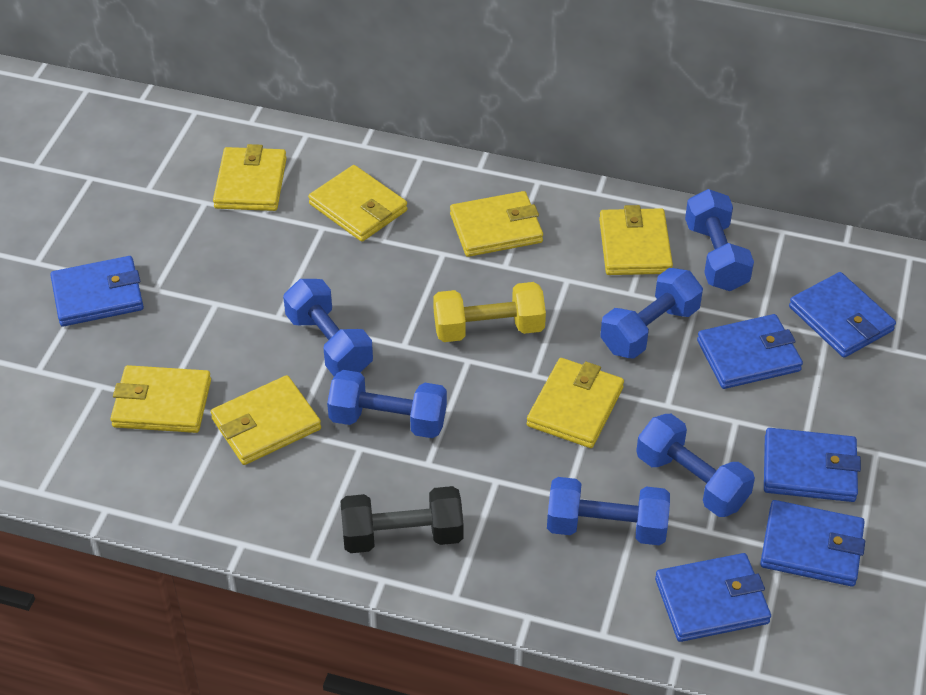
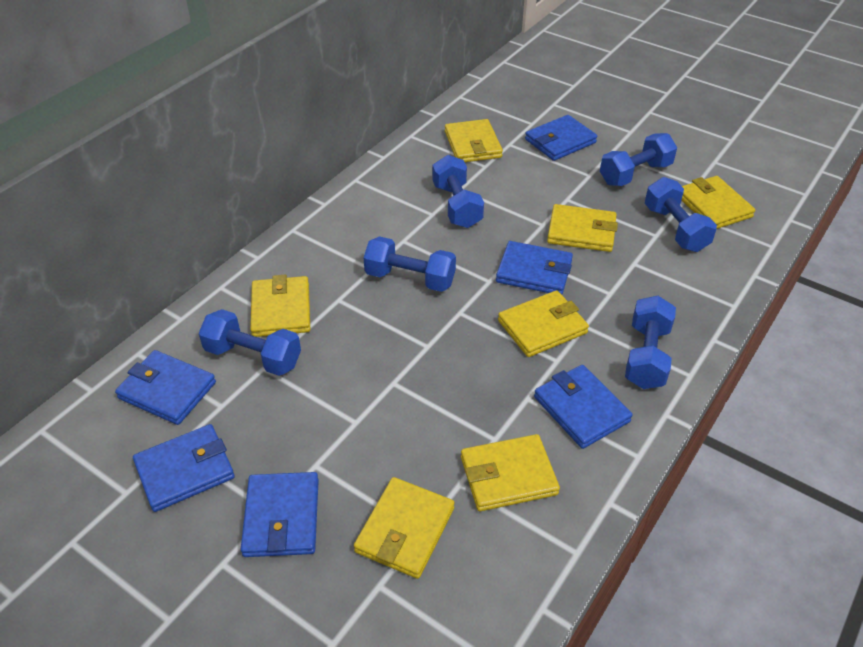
black dumbbell: 1 -> 0
yellow dumbbell: 1 -> 0

